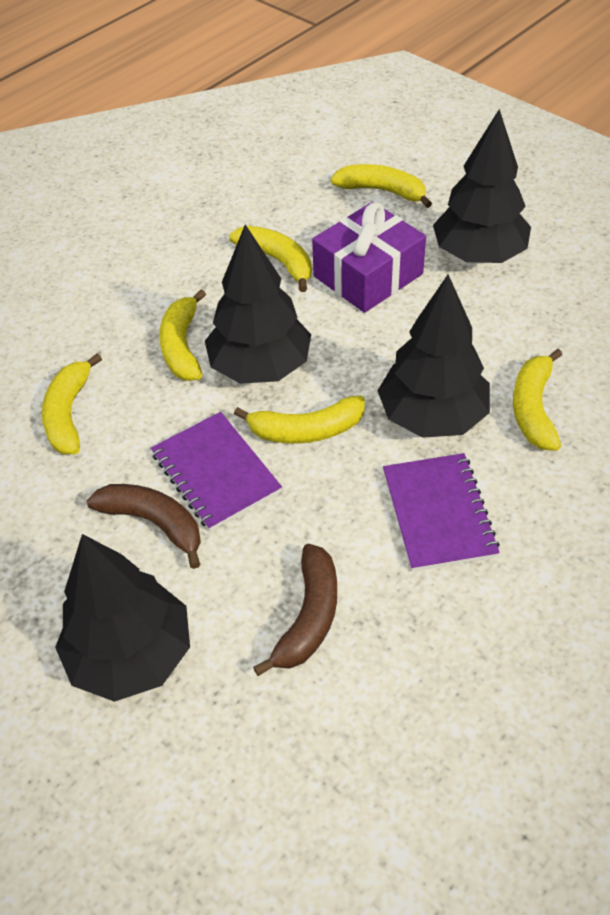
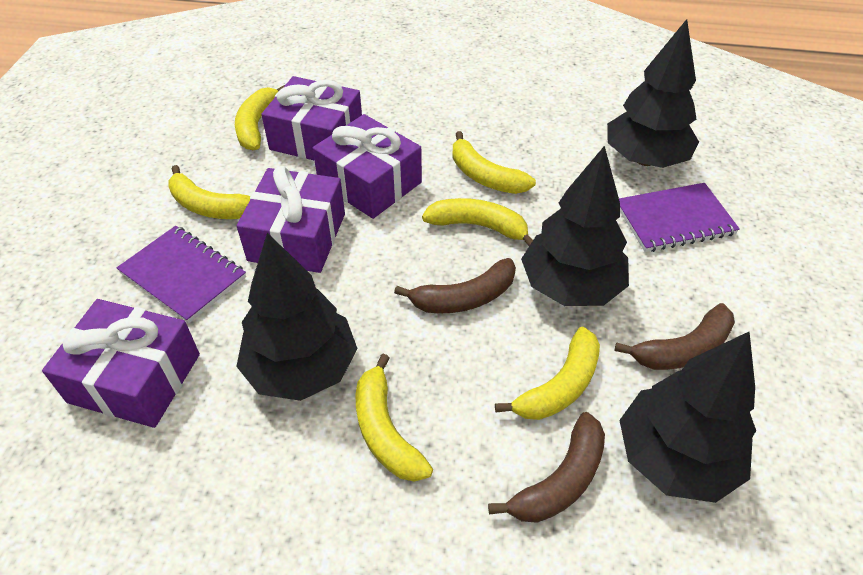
brown banana: 2 -> 3
purple gift: 1 -> 4

